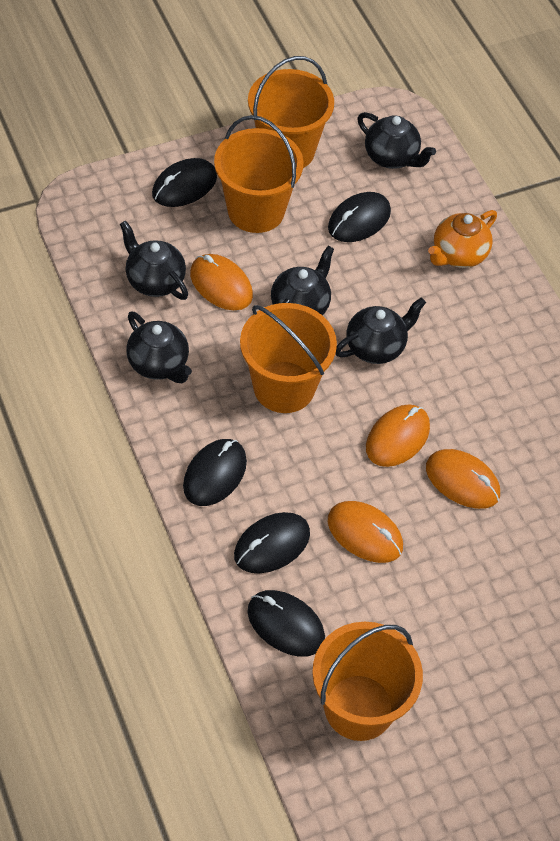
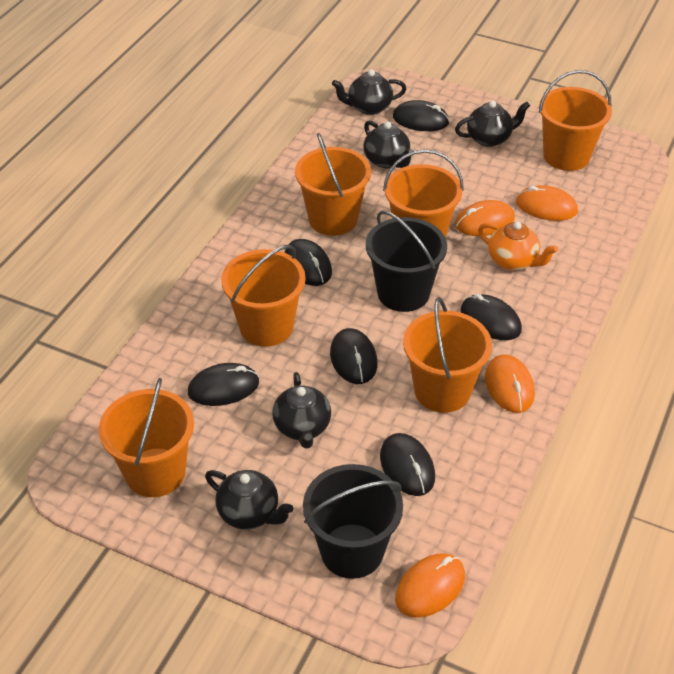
black bucket: 0 -> 2
black mouse: 5 -> 6
orange bucket: 4 -> 6

